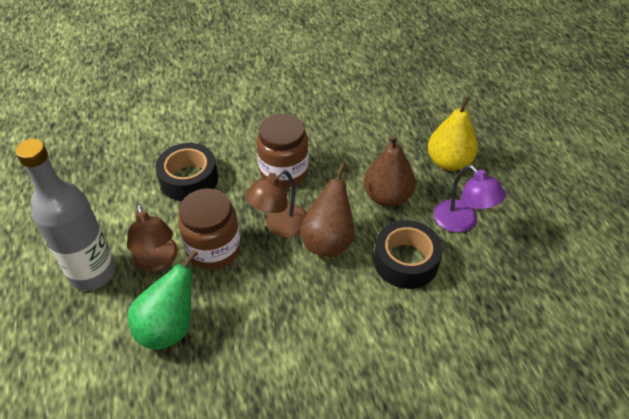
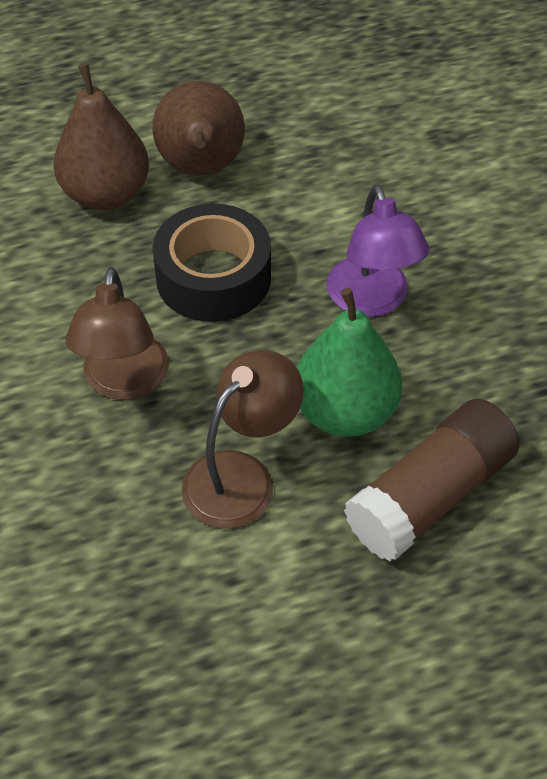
black tape: 2 -> 1
brown glue stick: 0 -> 1
brown jar: 2 -> 0
grey bottle: 1 -> 0
yellow pear: 1 -> 0

